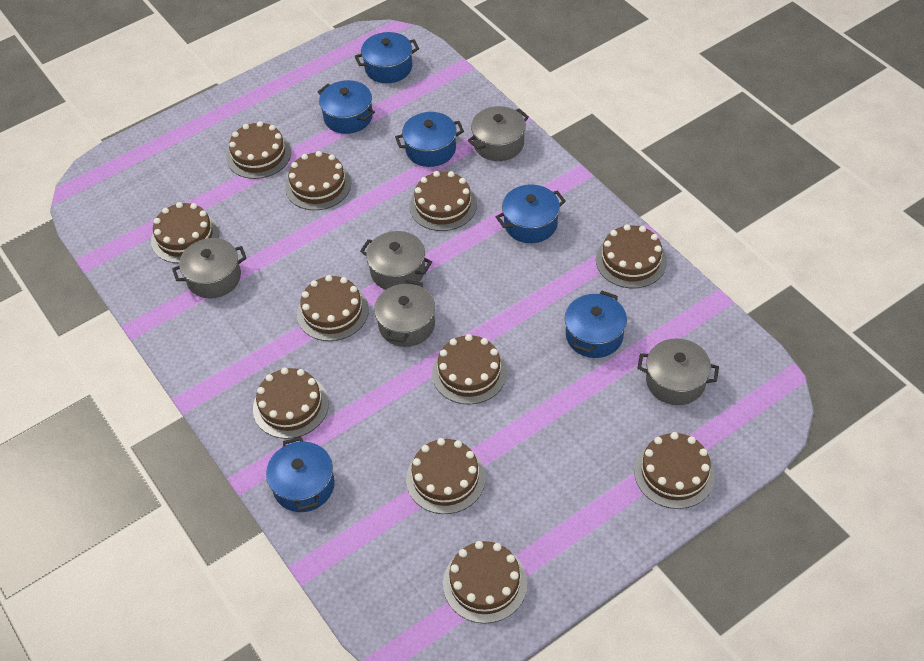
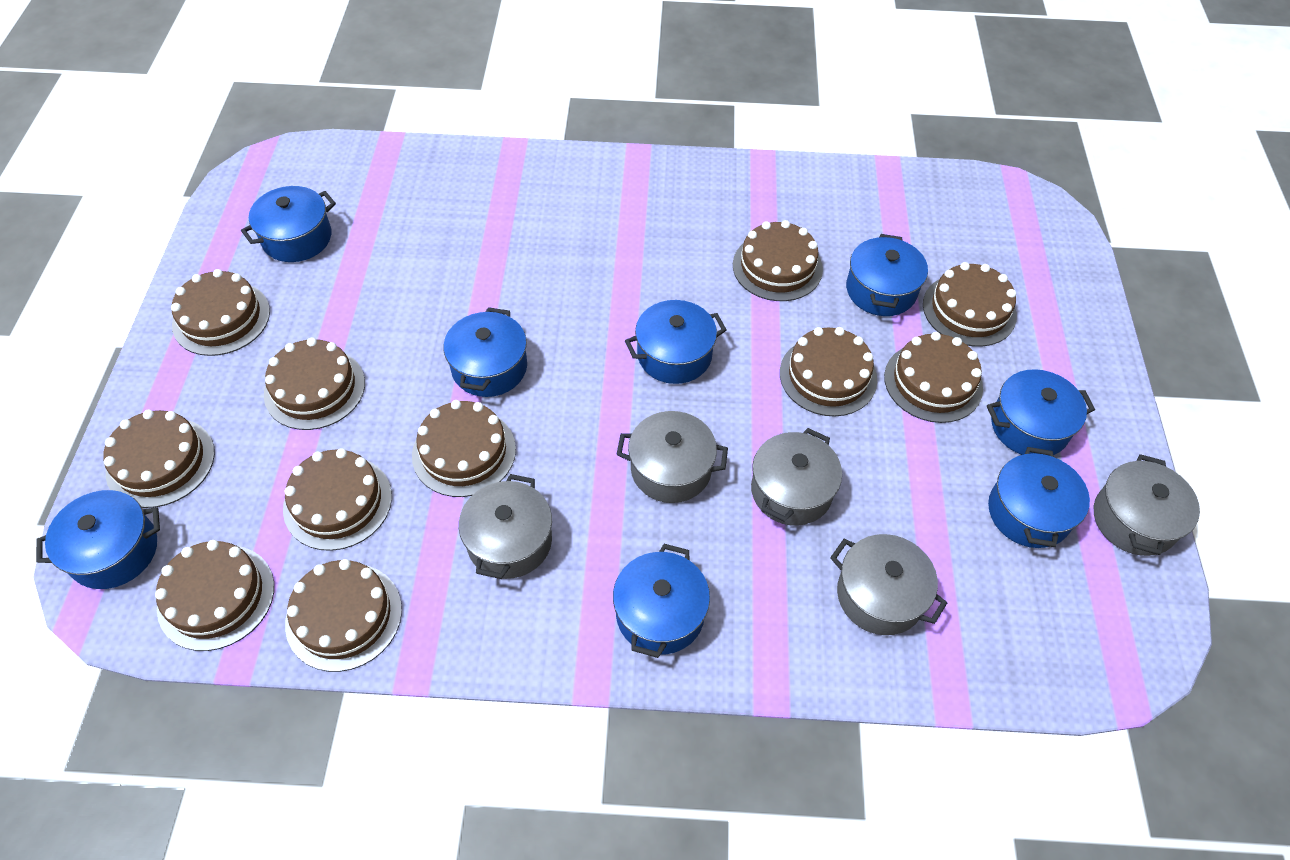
blue pot: 6 -> 8

